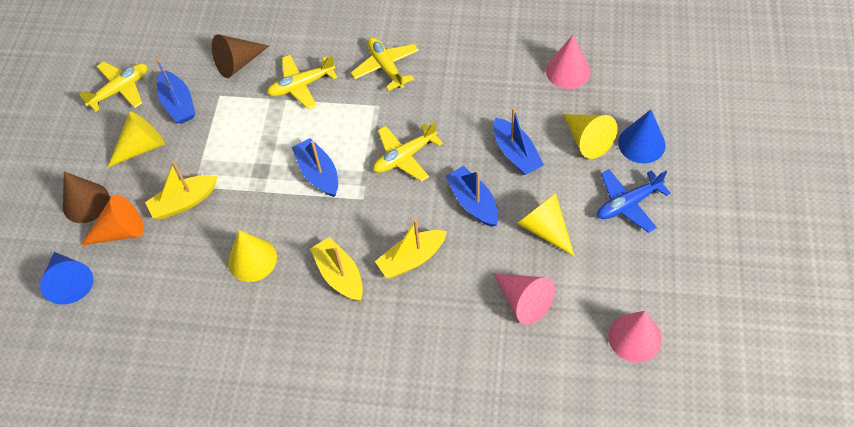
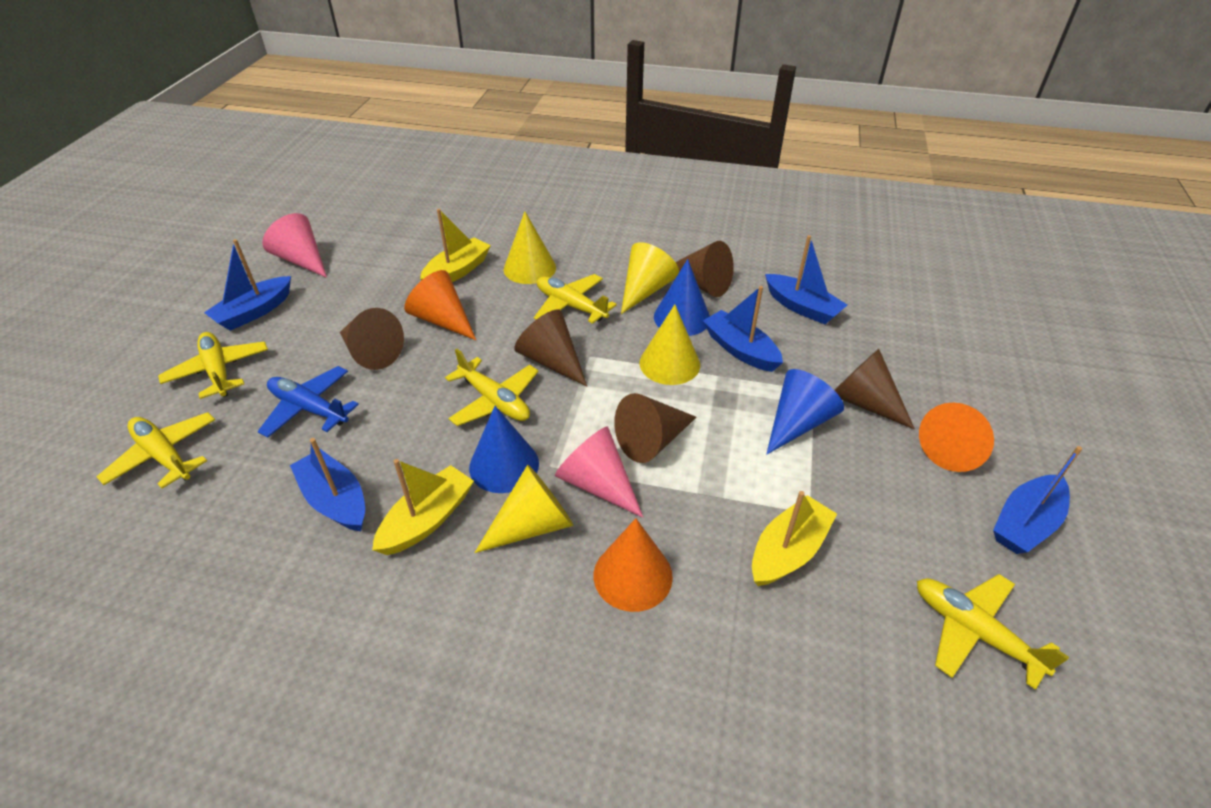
blue boat: 4 -> 5
blue cone: 2 -> 3
brown cone: 2 -> 5
orange cone: 1 -> 3
pink cone: 3 -> 2
yellow plane: 4 -> 5

